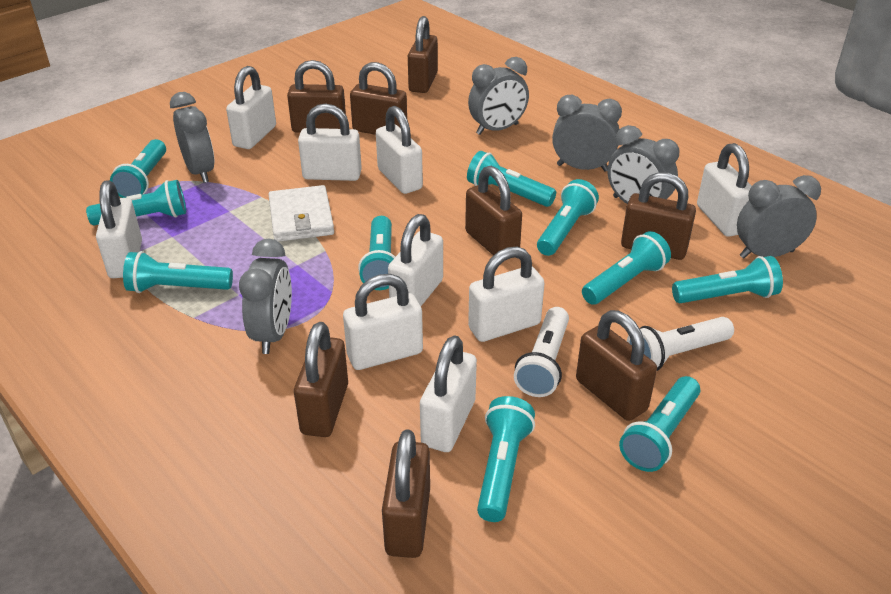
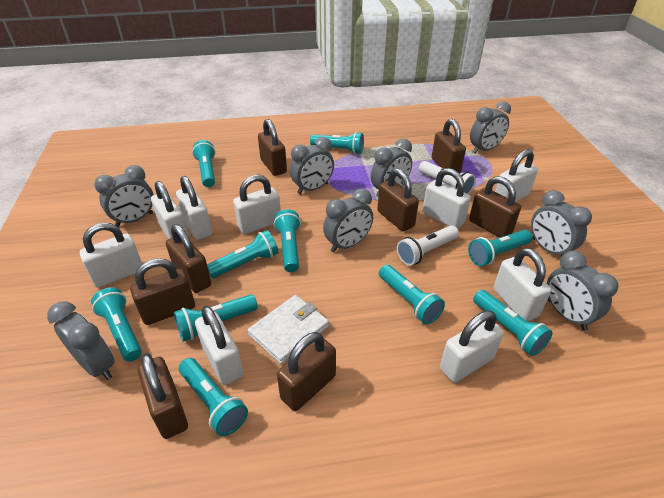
grey clock: 6 -> 8

